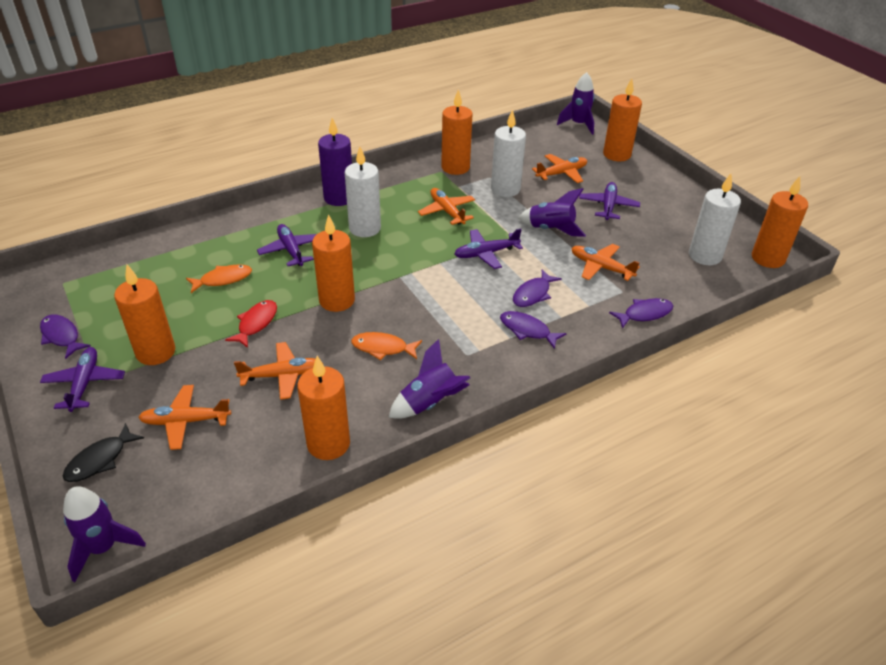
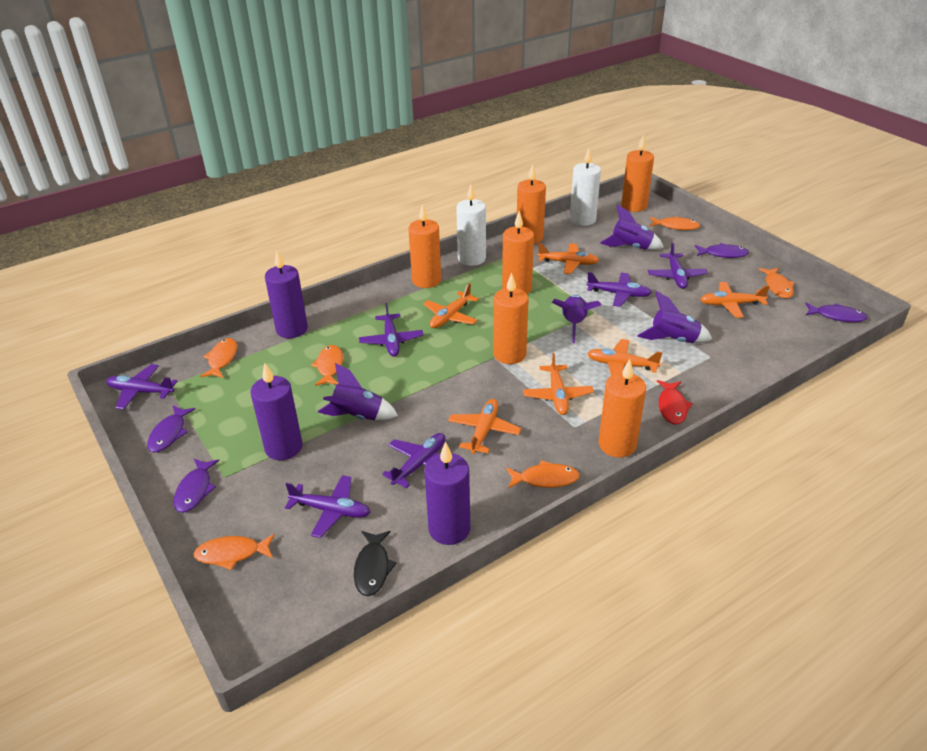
orange fish: 2 -> 6
orange plane: 5 -> 6
purple candle: 1 -> 3
purple plane: 4 -> 6
white candle: 3 -> 2

